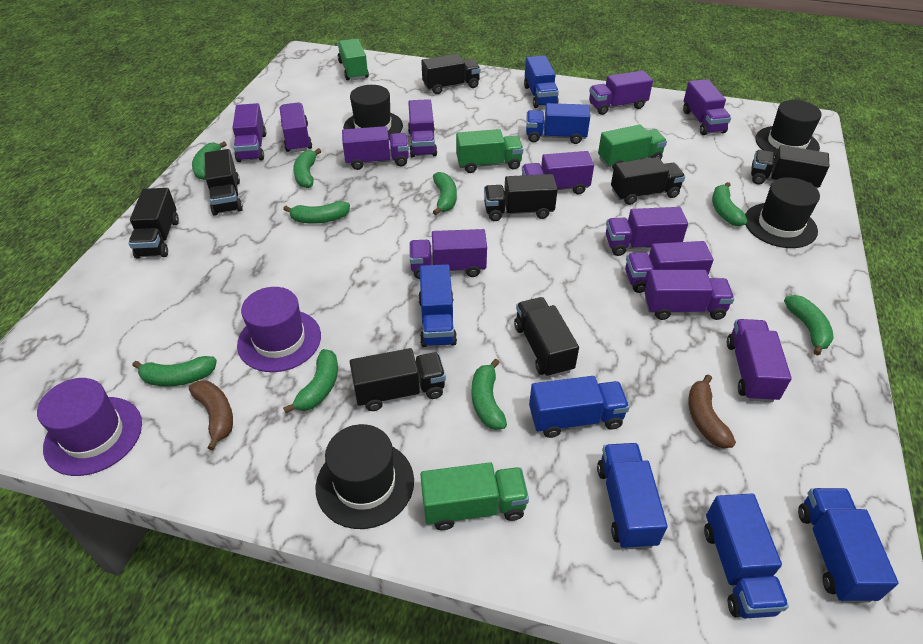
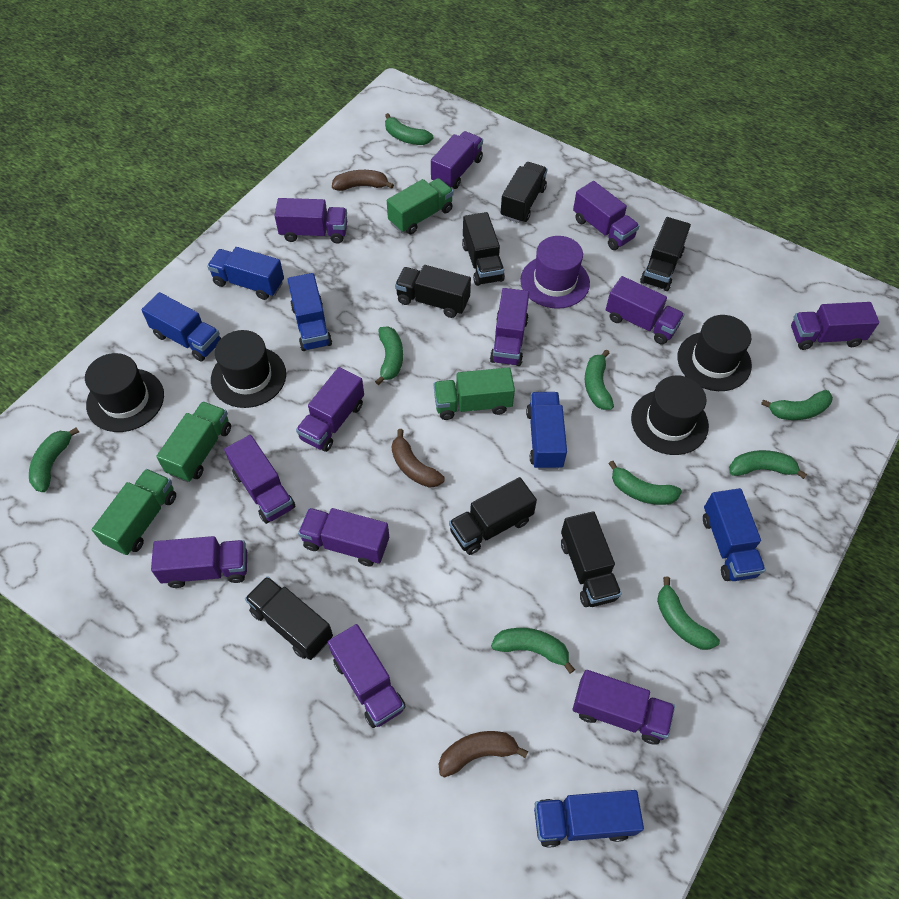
black truck: 8 -> 7
blue truck: 7 -> 6
brown banana: 2 -> 3
purple hat: 2 -> 1

